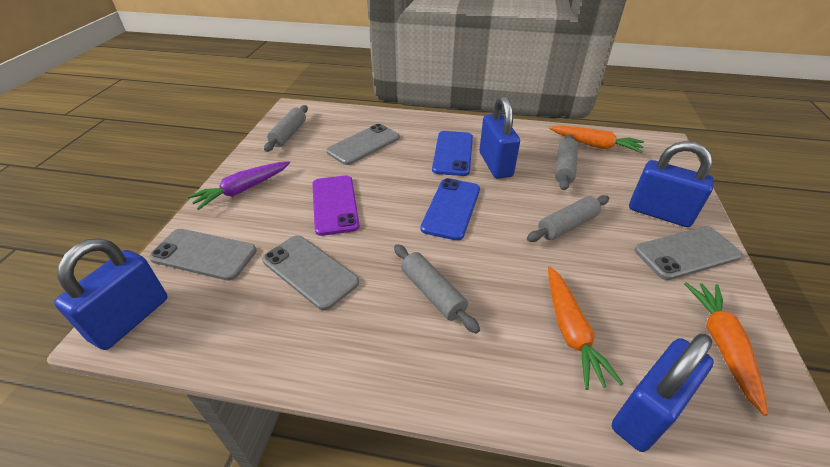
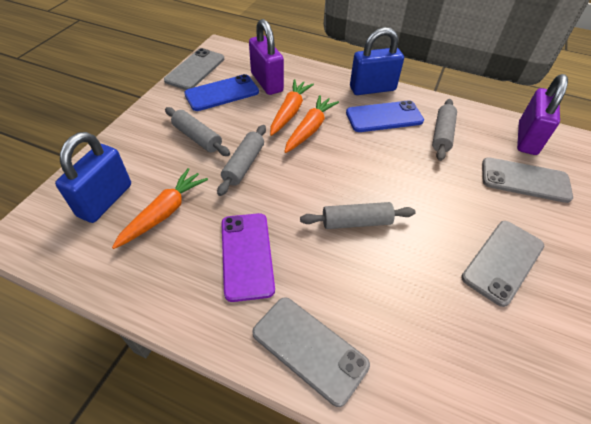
blue padlock: 4 -> 2
purple carrot: 1 -> 0
purple padlock: 0 -> 2

